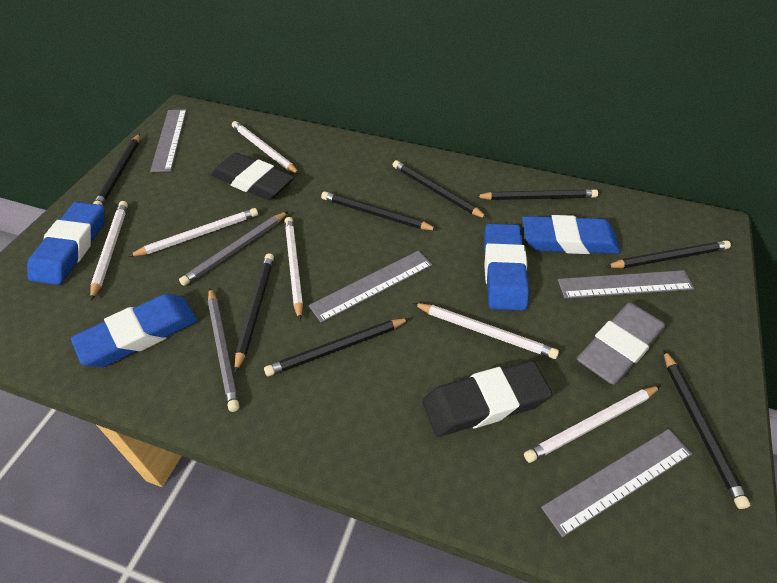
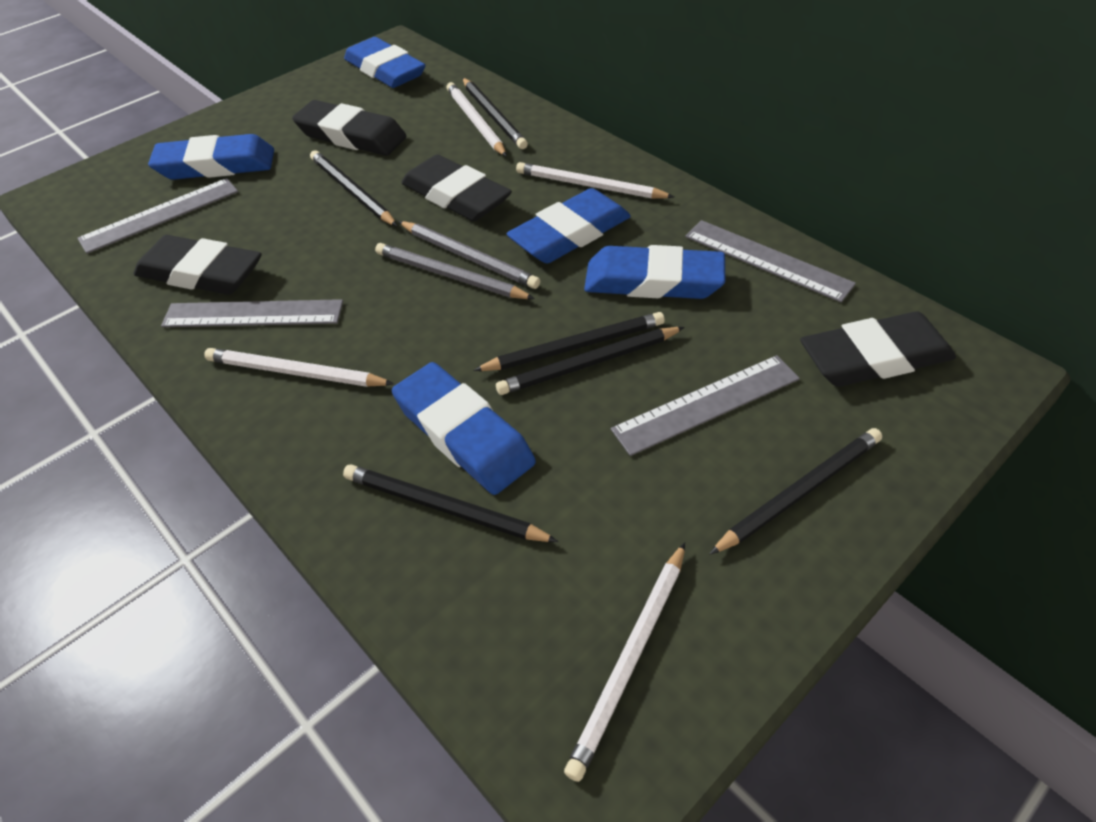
black eraser: 2 -> 4
black pencil: 8 -> 6
blue eraser: 4 -> 5
grey eraser: 1 -> 0
white pencil: 6 -> 4

